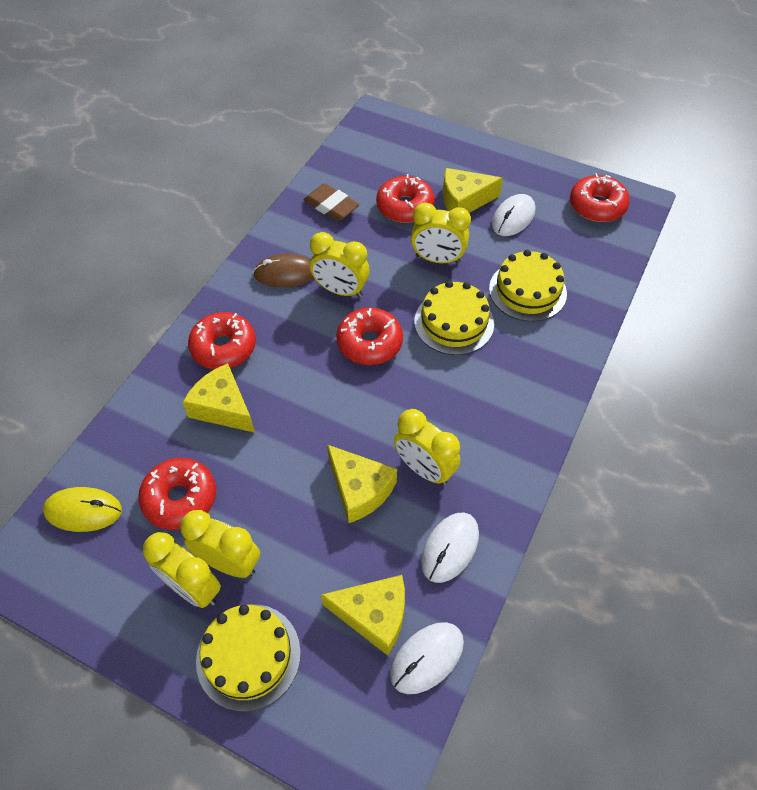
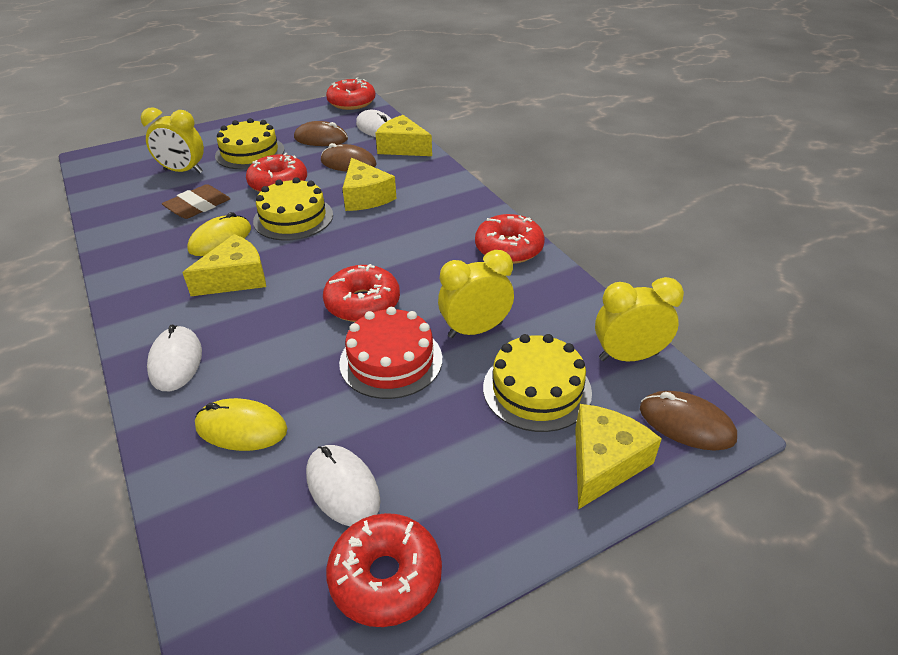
brown mouse: 1 -> 3
red cake: 0 -> 1
yellow clock: 5 -> 3
yellow mouse: 1 -> 2

